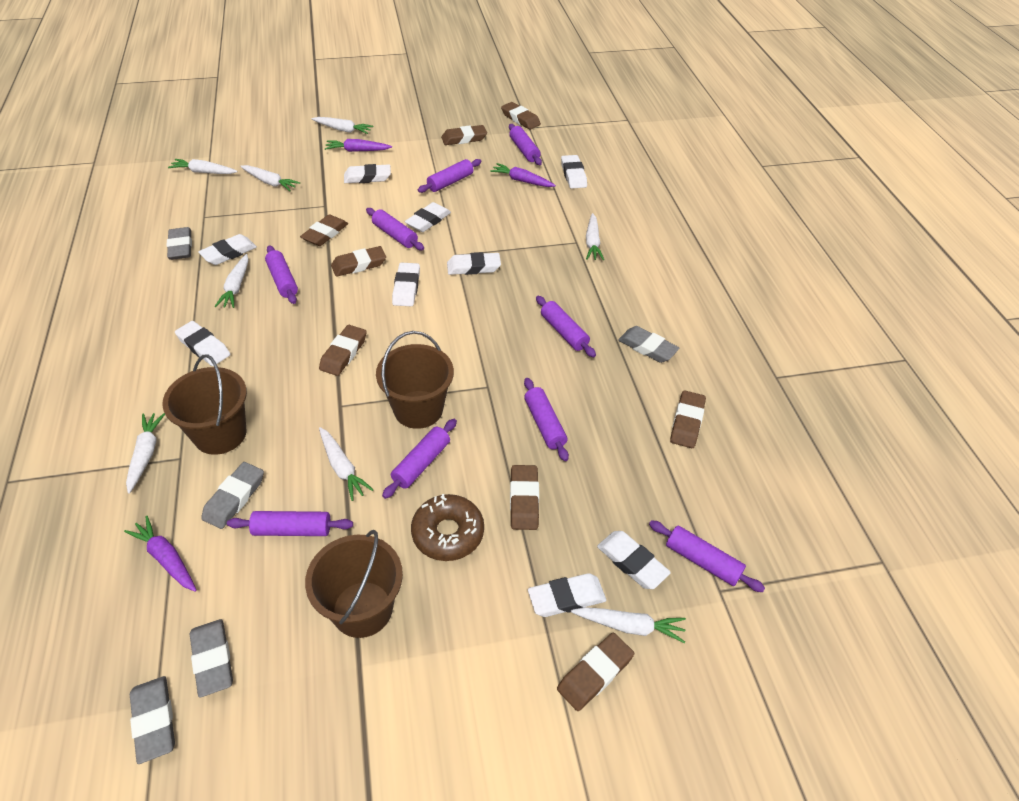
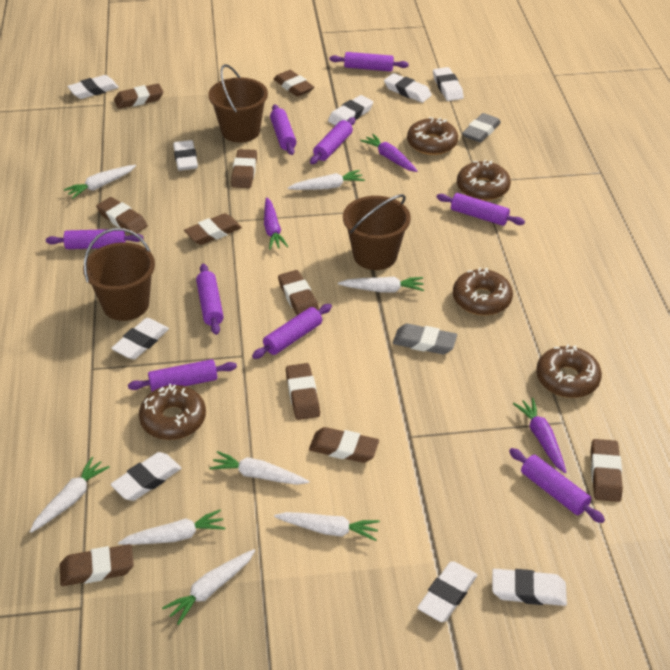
brown donut: 1 -> 5
brown eraser: 8 -> 10
grey eraser: 5 -> 2

